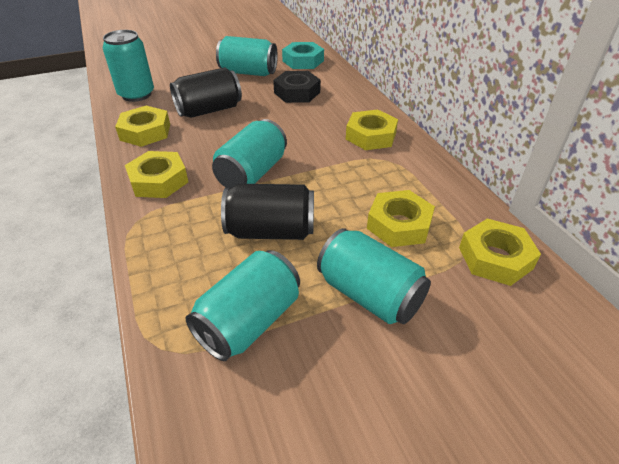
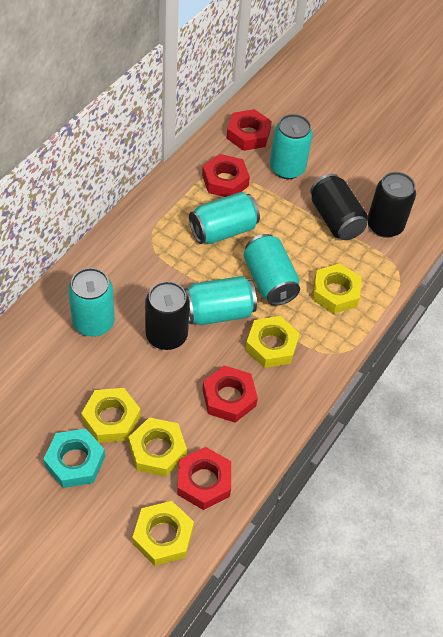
black can: 2 -> 3
black nut: 1 -> 0
red nut: 0 -> 4

